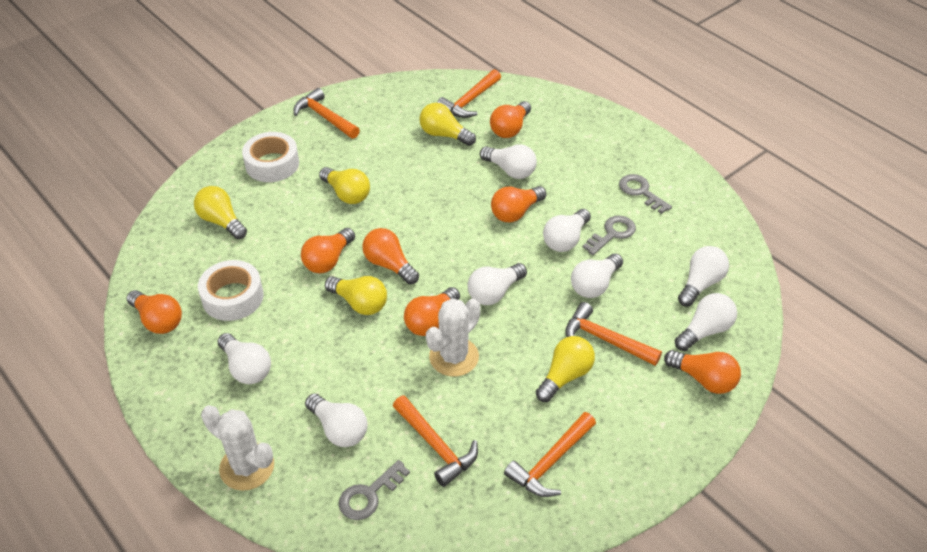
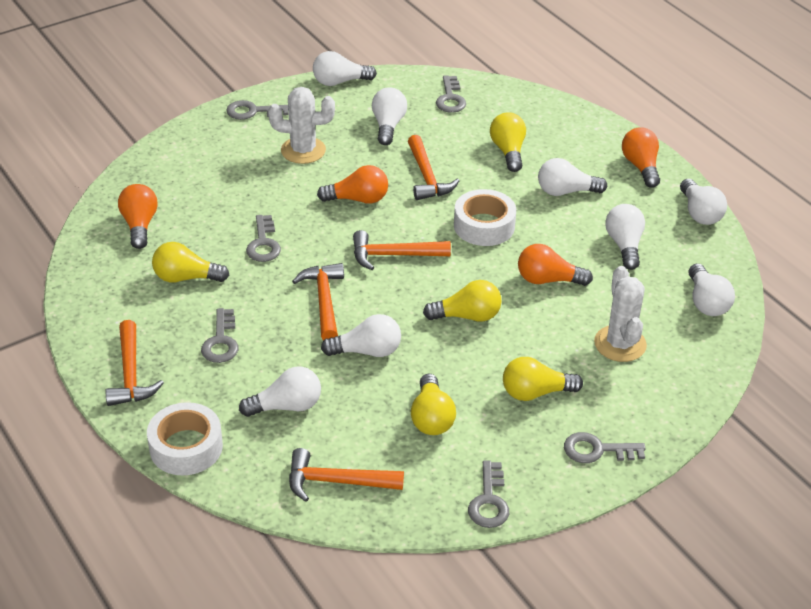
grey key: 3 -> 6
orange light bulb: 7 -> 4

